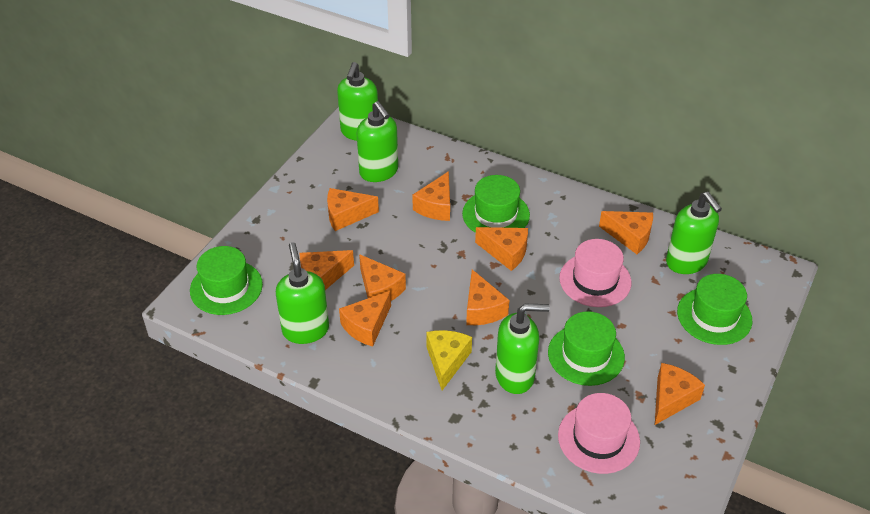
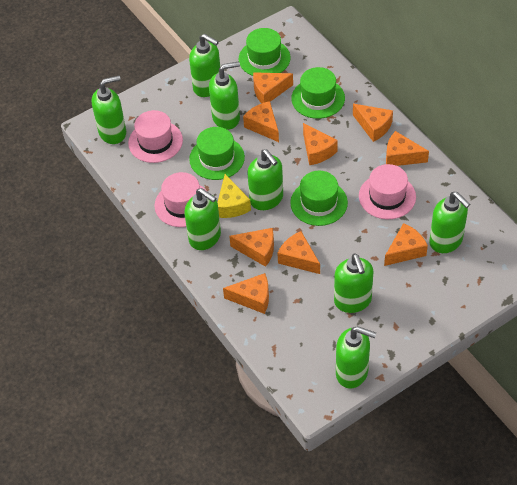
green soap dispenser: 5 -> 8
pink hat: 2 -> 3

